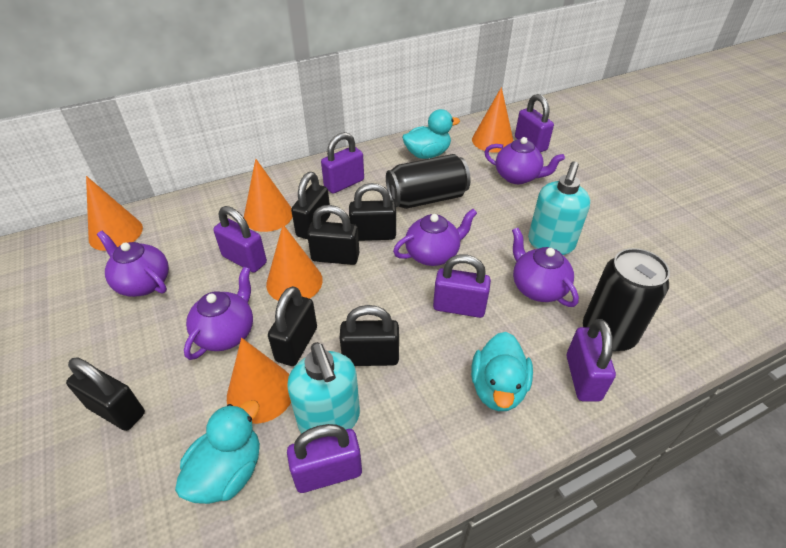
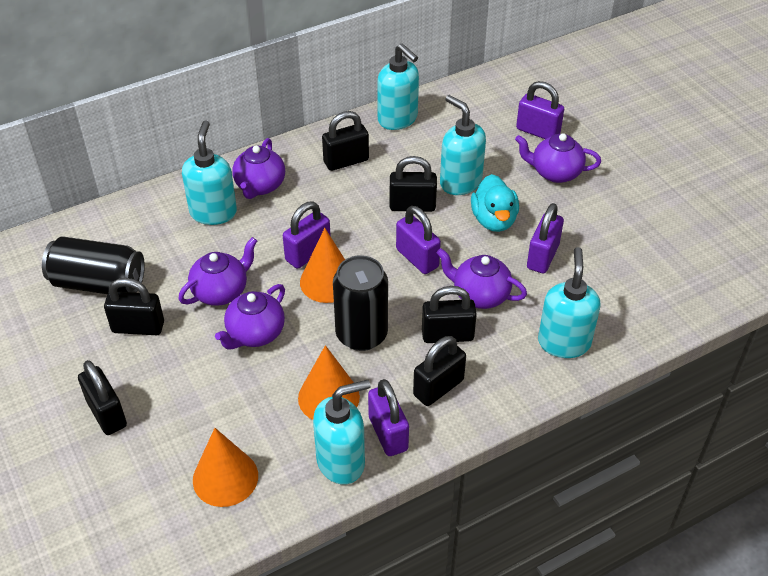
orange cone: 5 -> 3
purple padlock: 6 -> 5
turquoise duck: 3 -> 1
turquoise soap dispenser: 2 -> 5

